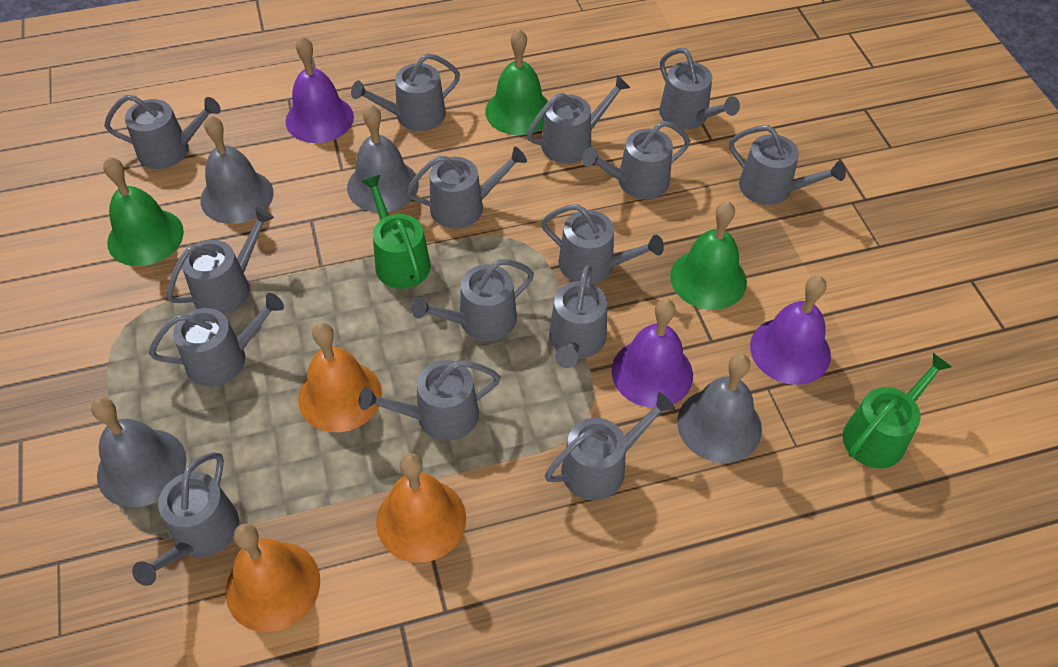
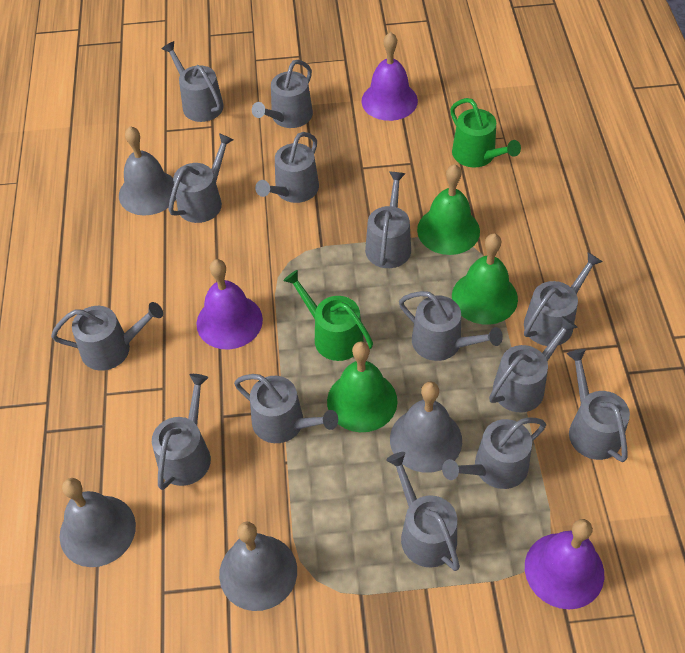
grey watering can: 15 -> 14
orange bell: 3 -> 0

